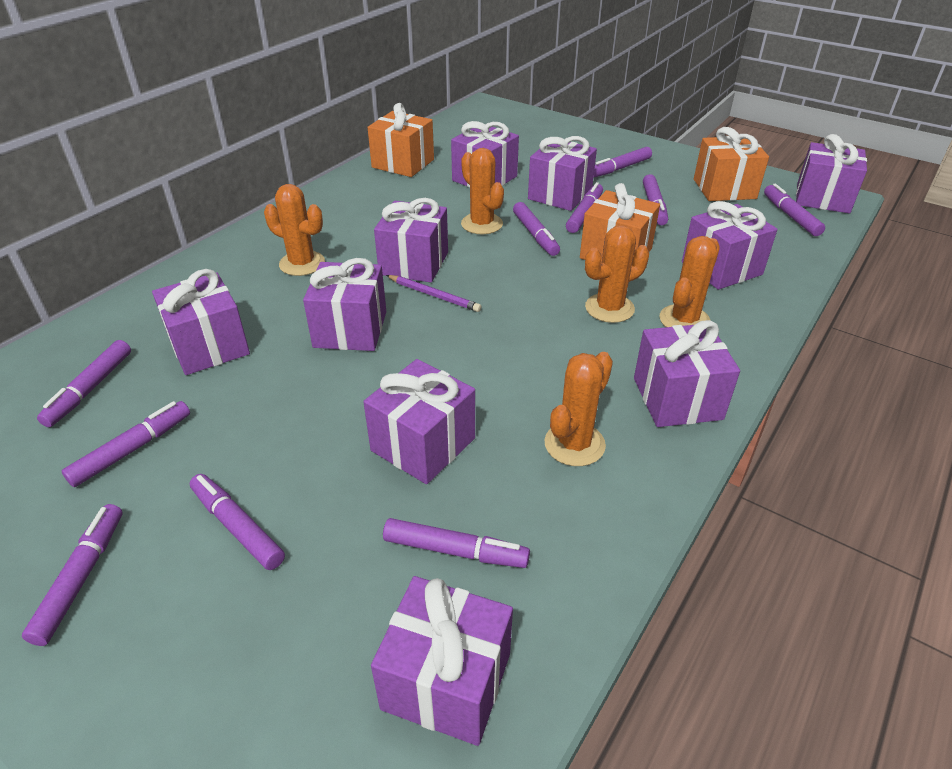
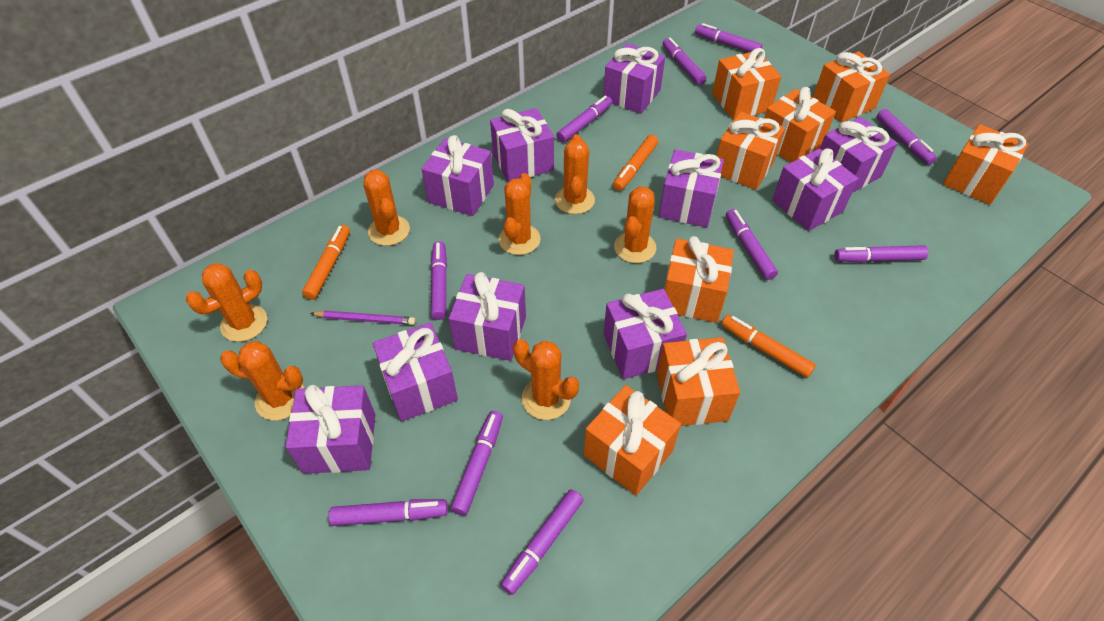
orange cactus: 5 -> 7
orange gift: 3 -> 8
orange marker: 0 -> 3

